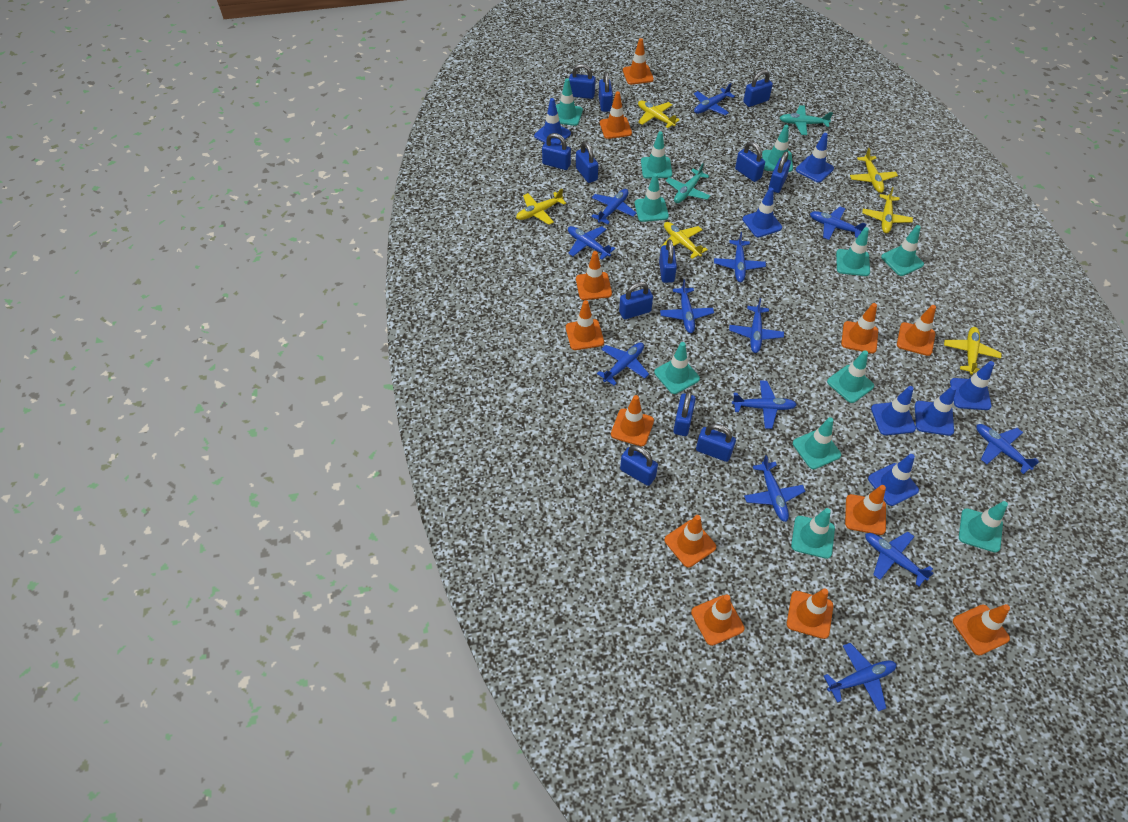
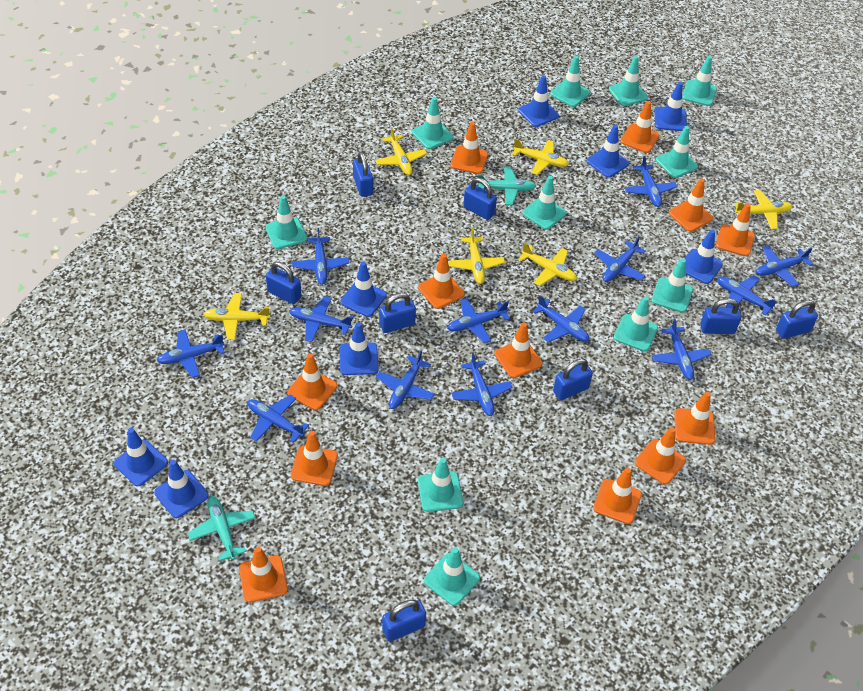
blue padlock: 12 -> 8
blue traffic cone: 7 -> 8

